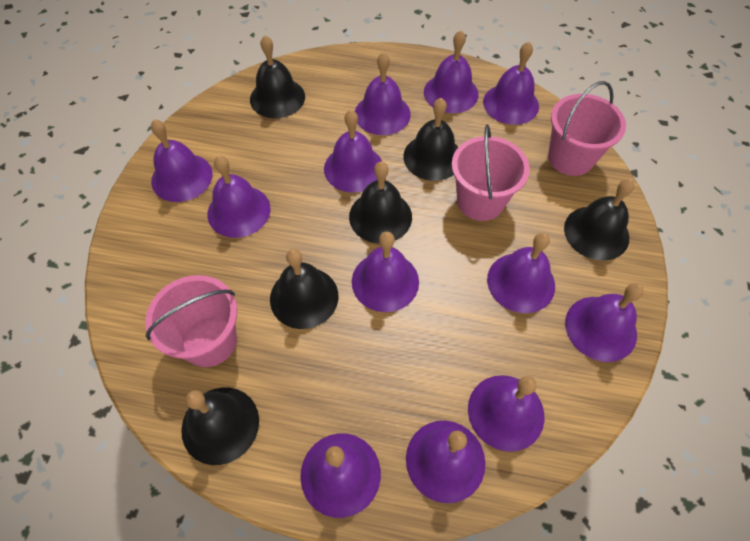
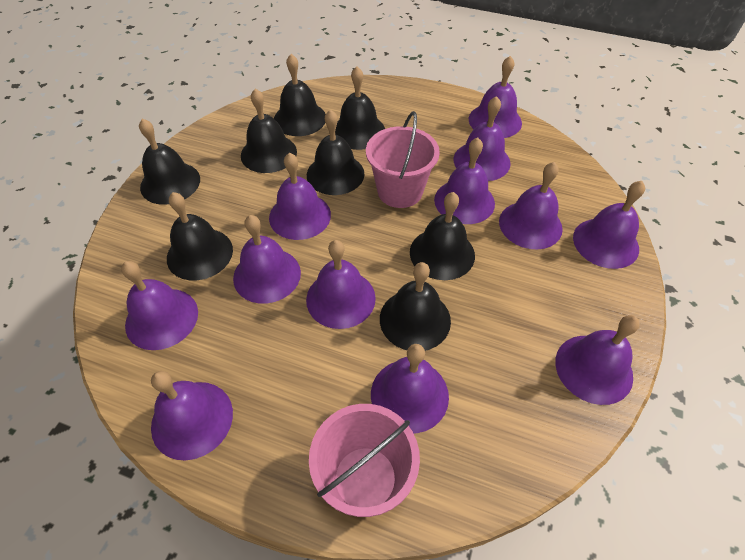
black bell: 6 -> 8
pink bucket: 3 -> 2

